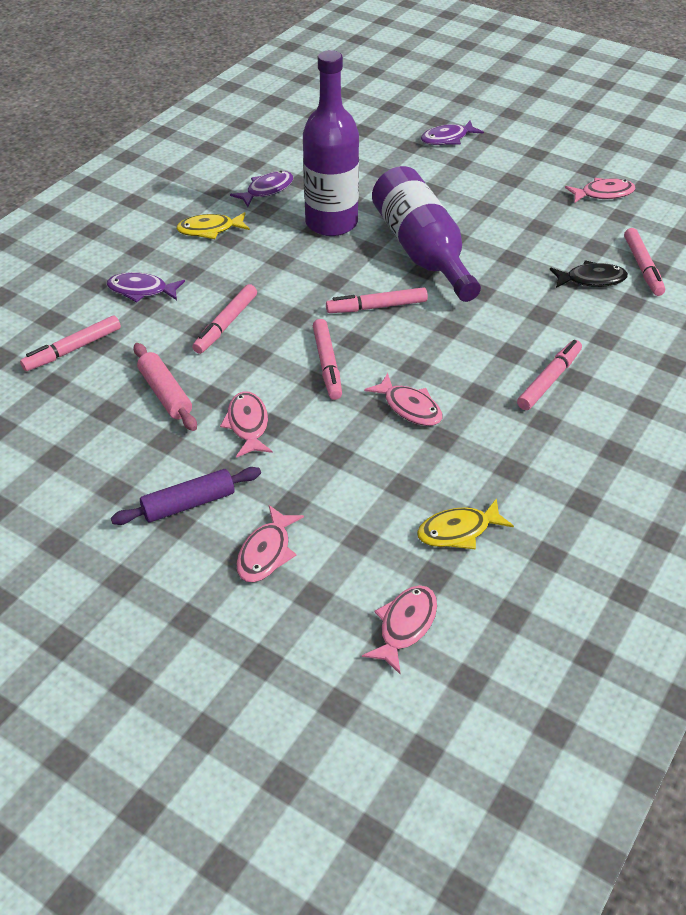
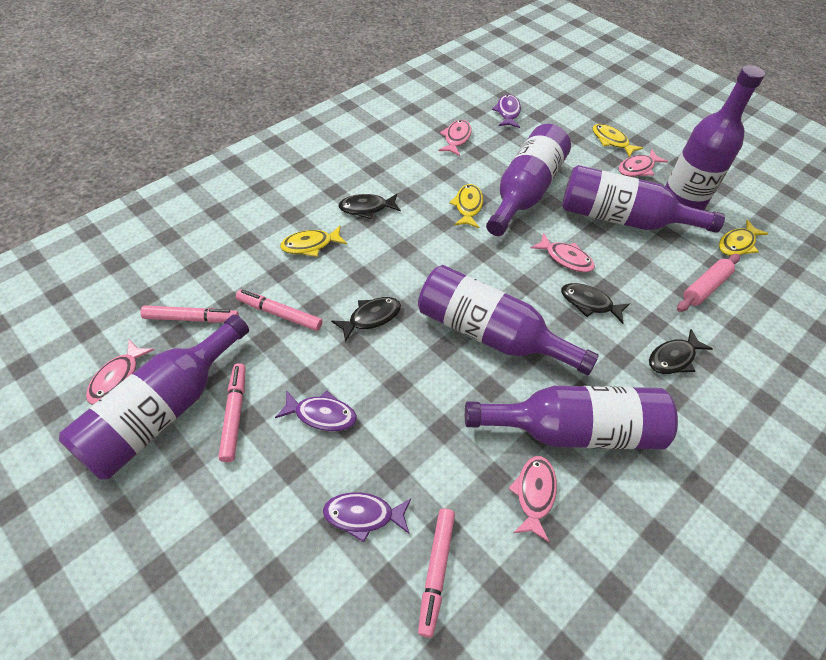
black fish: 1 -> 4
pink marker: 6 -> 4
purple bottle: 2 -> 6
purple rolling pin: 1 -> 0
yellow fish: 2 -> 4

